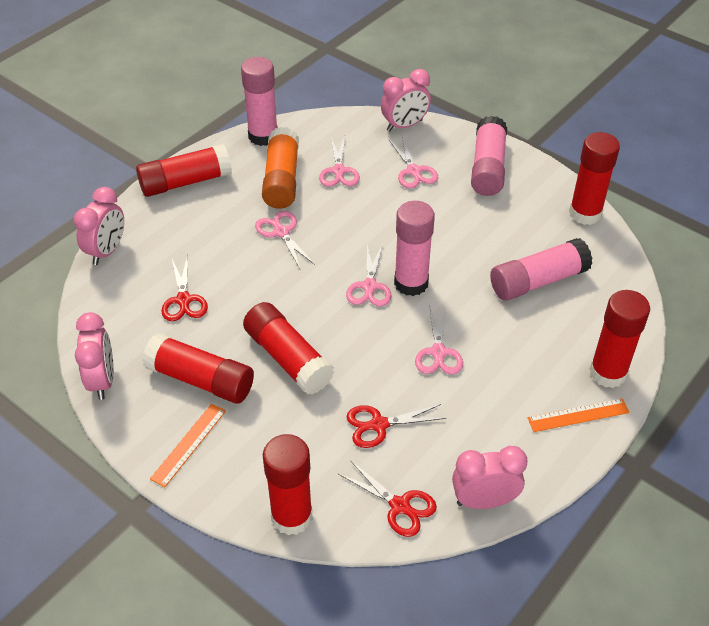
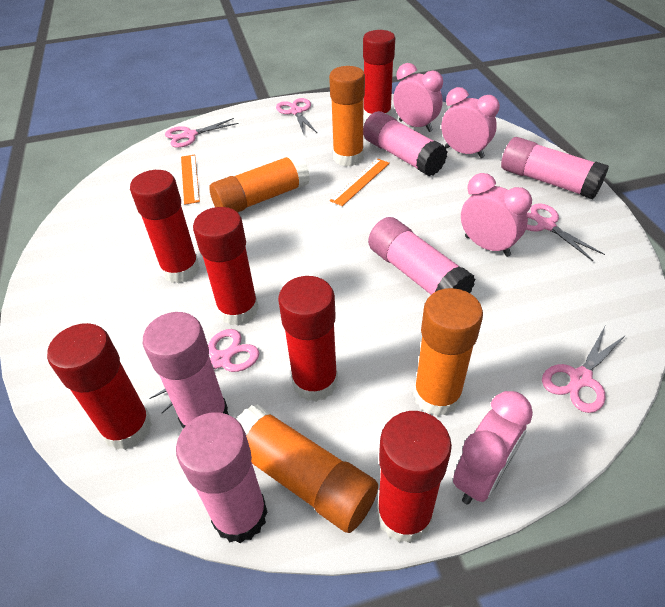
orange glue stick: 1 -> 4
pink glue stick: 4 -> 5
red scissors: 3 -> 0

